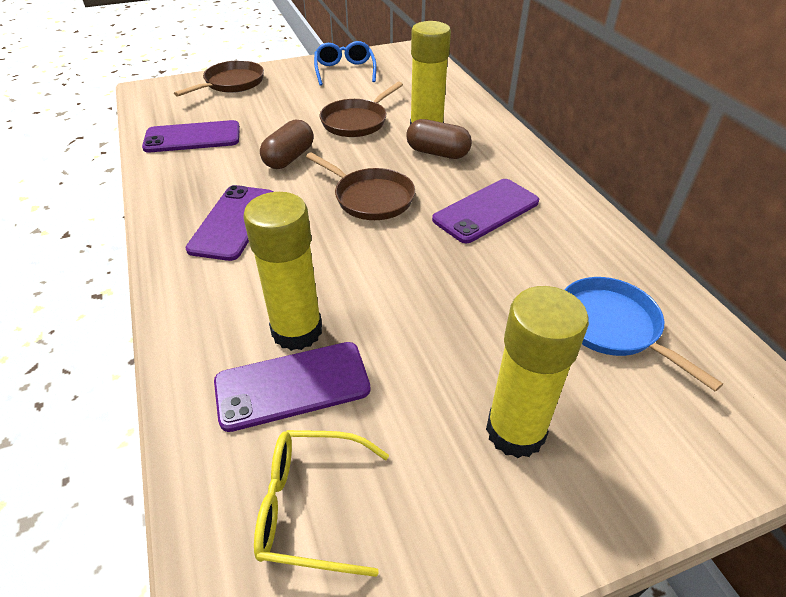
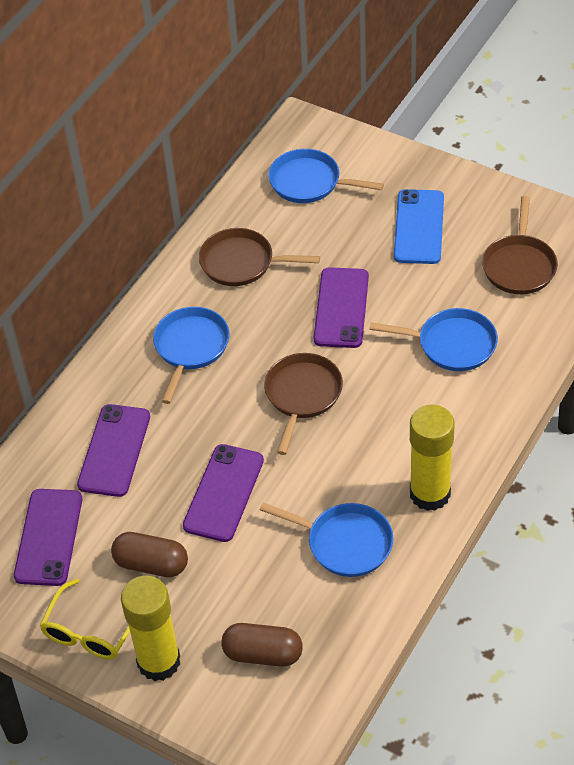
blue glasses: 1 -> 0
blue pan: 1 -> 4
blue phone: 0 -> 1
yellow glue stick: 3 -> 2

